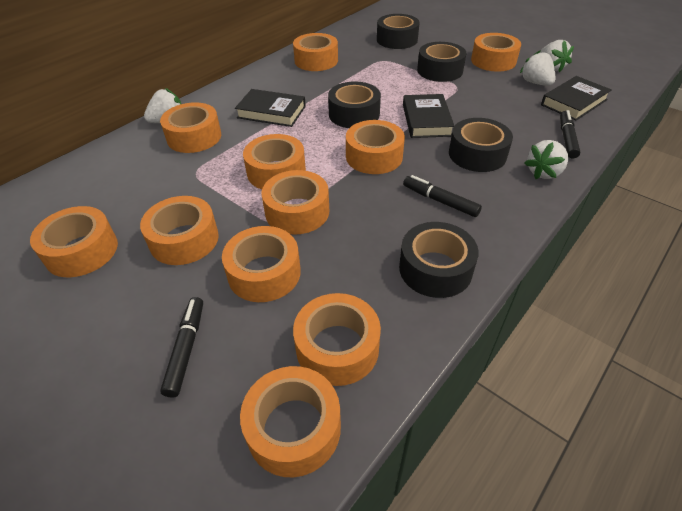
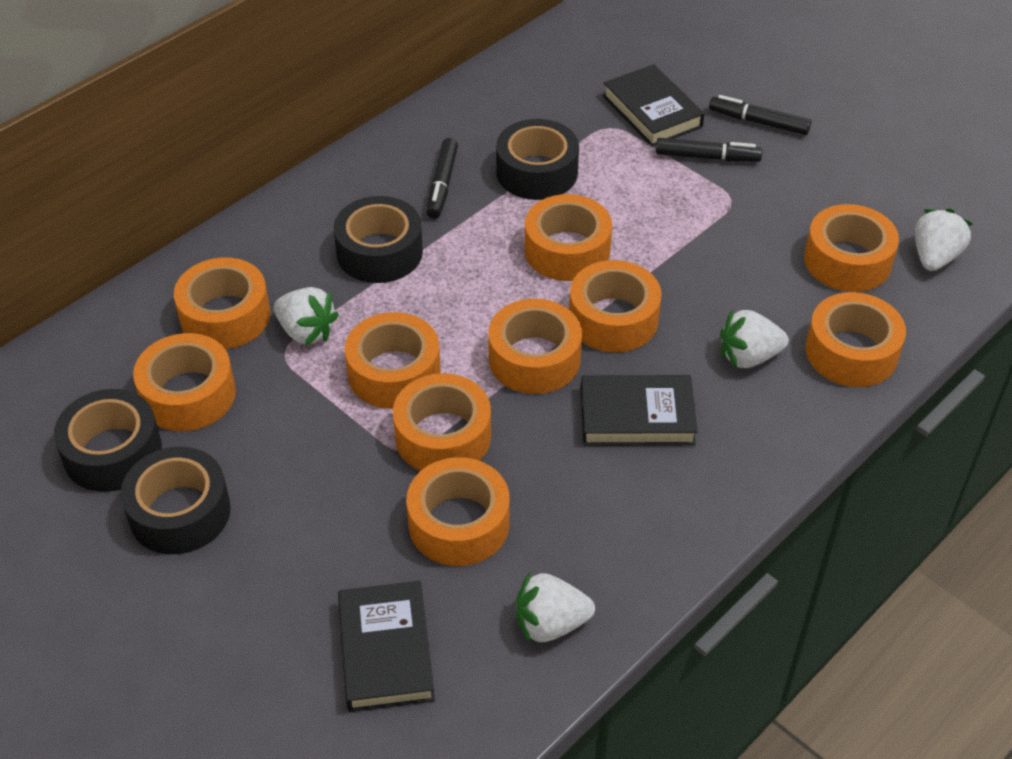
black tape: 5 -> 4
orange tape: 11 -> 10

